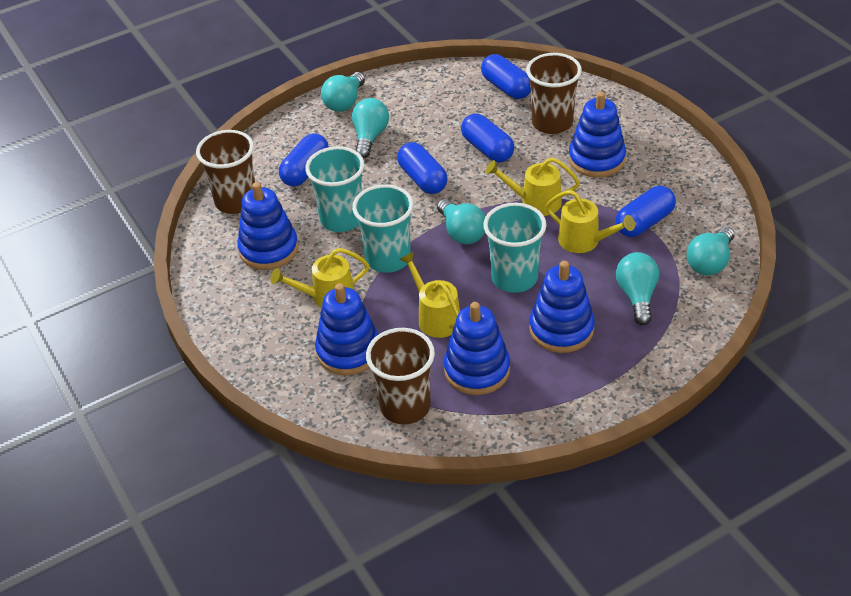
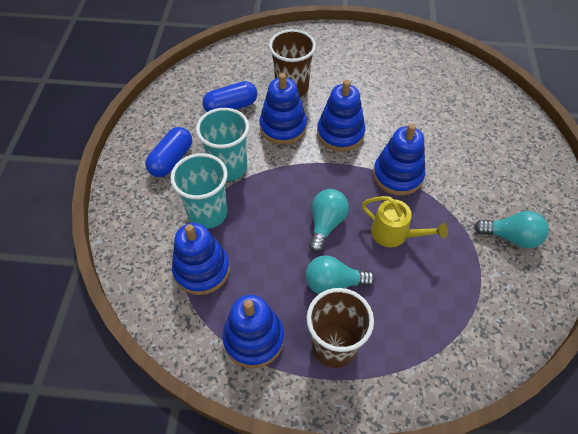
blue capsule: 5 -> 2
brown cup: 3 -> 2
turquoise cup: 3 -> 2
turquoise light bulb: 5 -> 3
yellow watering can: 4 -> 1

